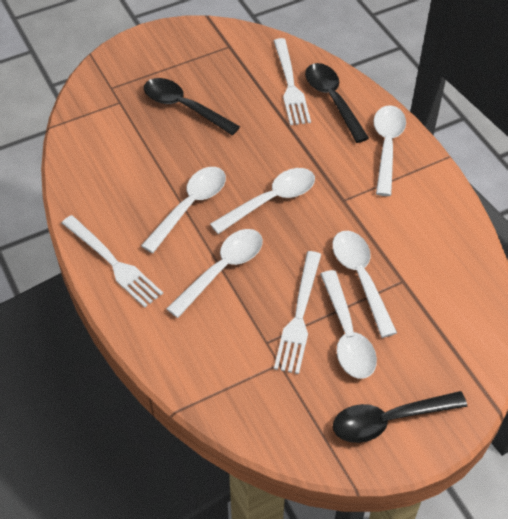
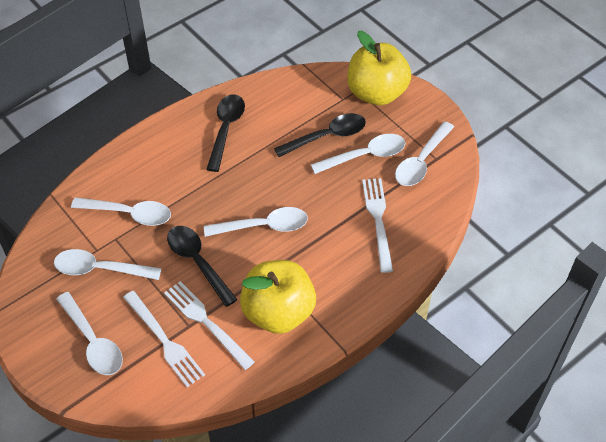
yellow apple: 0 -> 2

